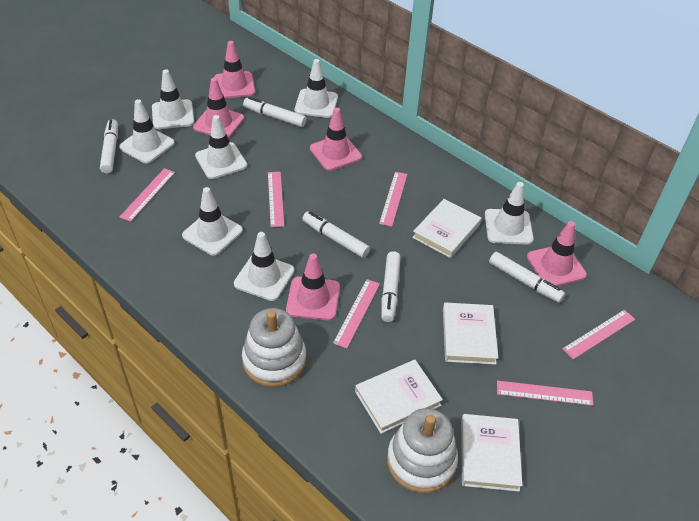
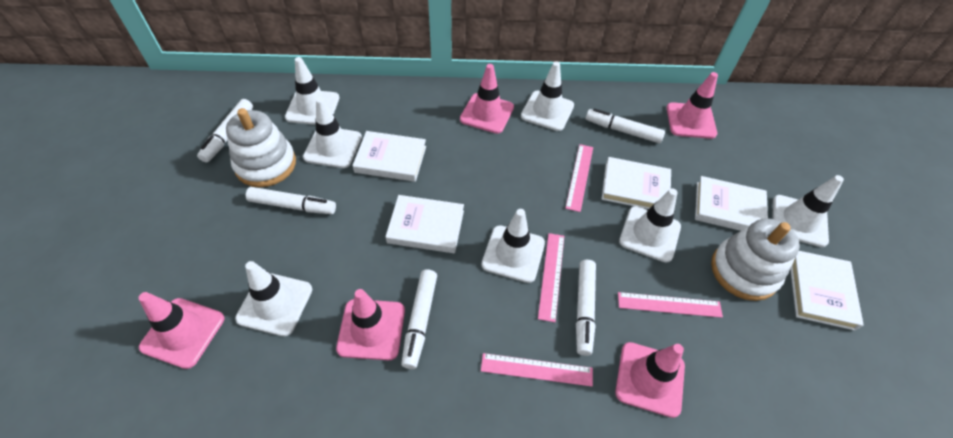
pink ruler: 6 -> 4
white book: 4 -> 5

